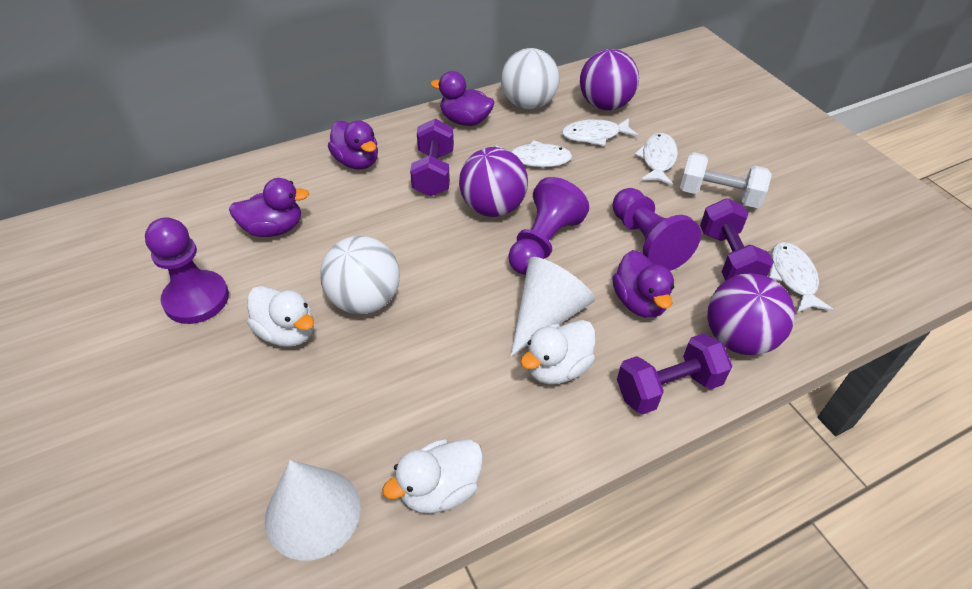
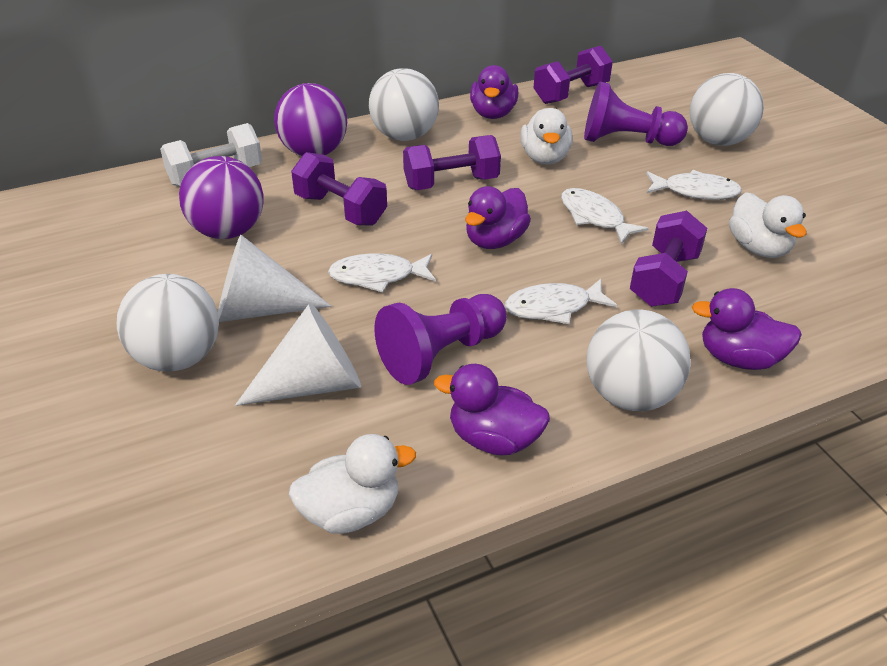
purple ball: 3 -> 2
purple dumbbell: 3 -> 4
purple pawn: 3 -> 2
white ball: 2 -> 4

